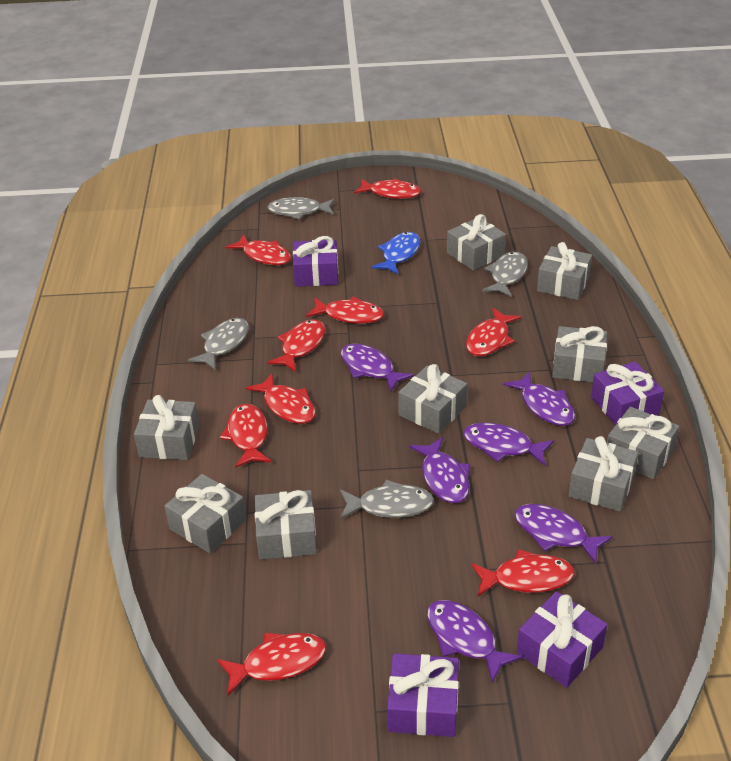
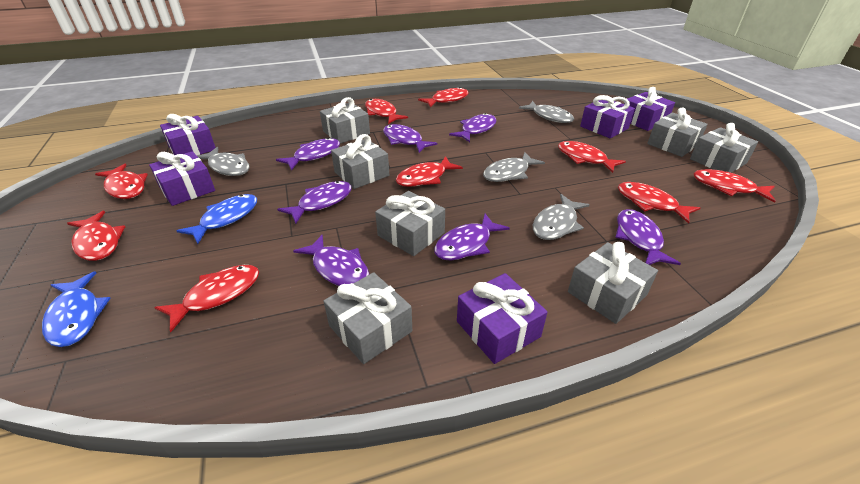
blue fish: 1 -> 2
grey gift: 9 -> 7
purple fish: 6 -> 7
purple gift: 4 -> 5

